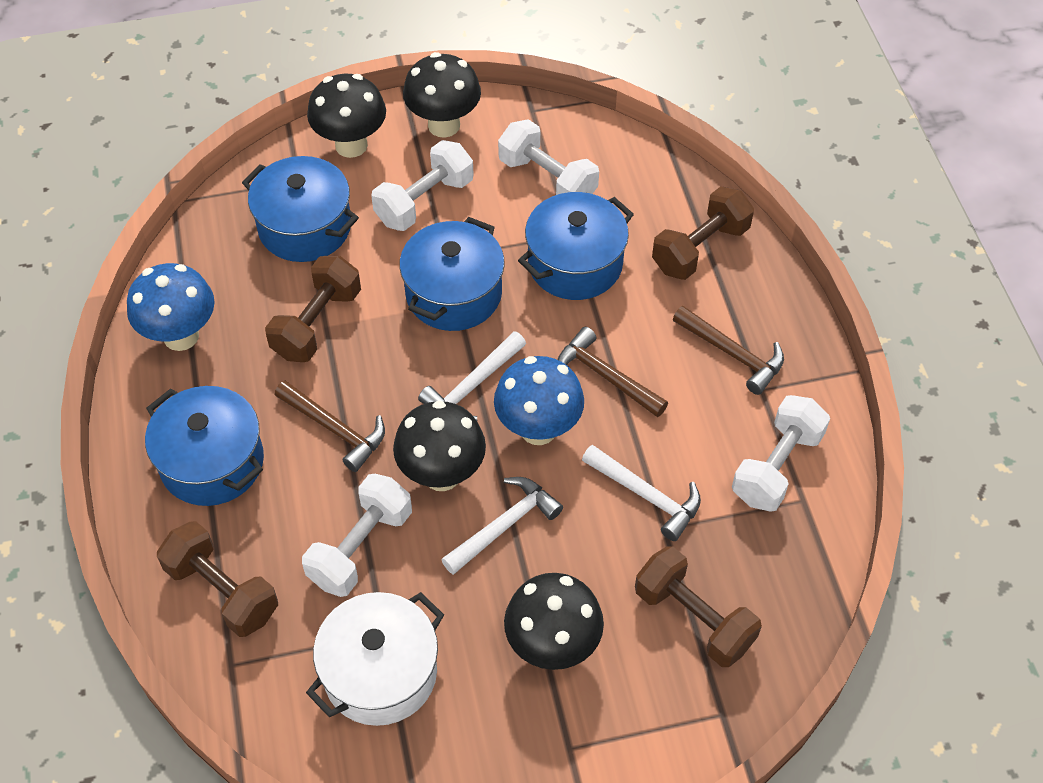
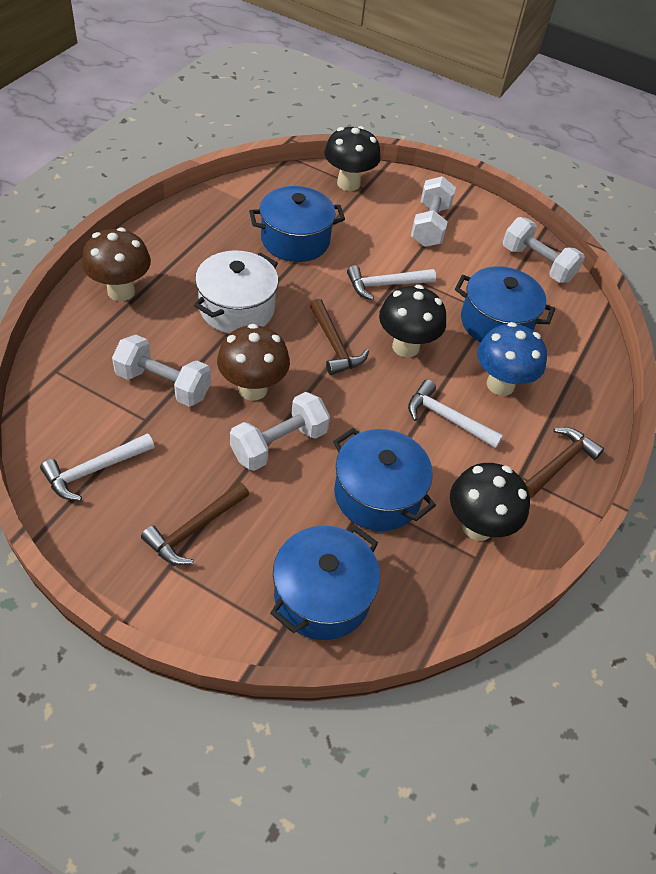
black mushroom: 4 -> 3
blue mushroom: 2 -> 1
brown dumbbell: 4 -> 0
brown mushroom: 0 -> 2

